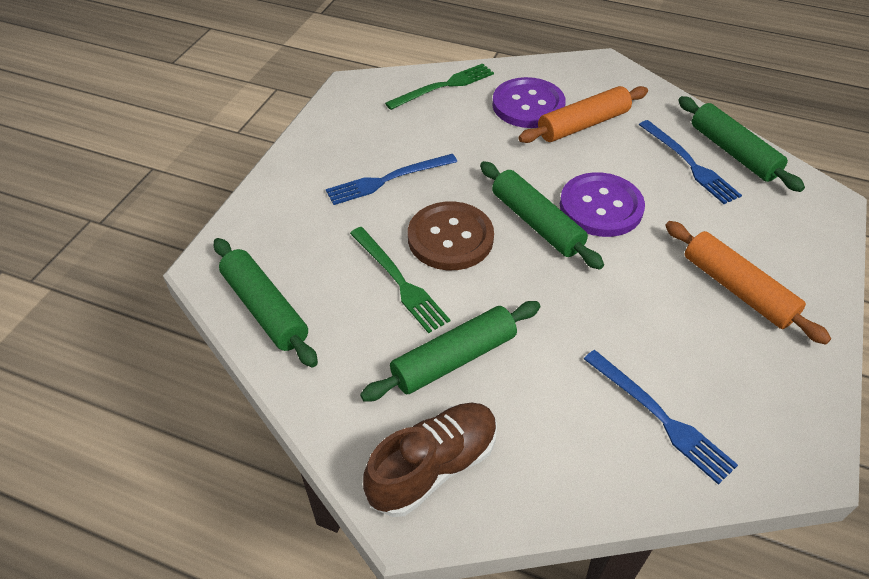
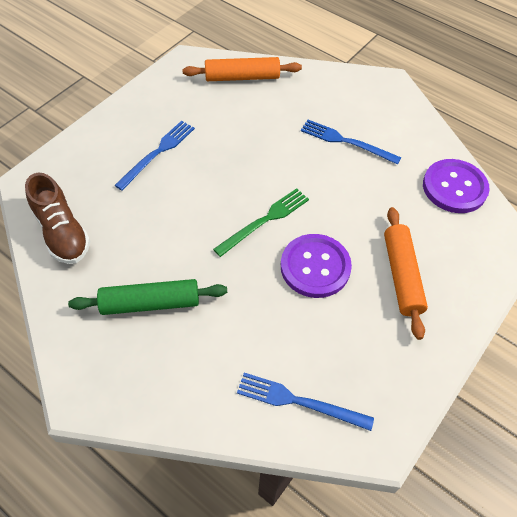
brown button: 1 -> 0
green fork: 2 -> 1
green rolling pin: 4 -> 1

